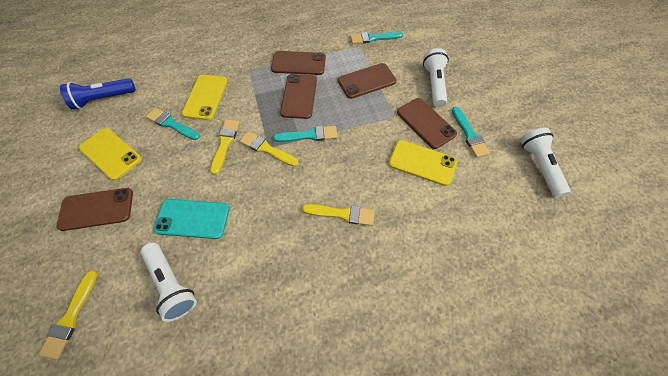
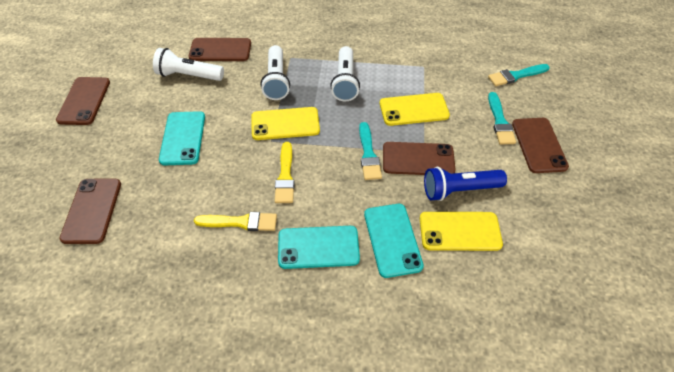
turquoise brush: 4 -> 3
turquoise phone: 1 -> 3
yellow brush: 4 -> 2

